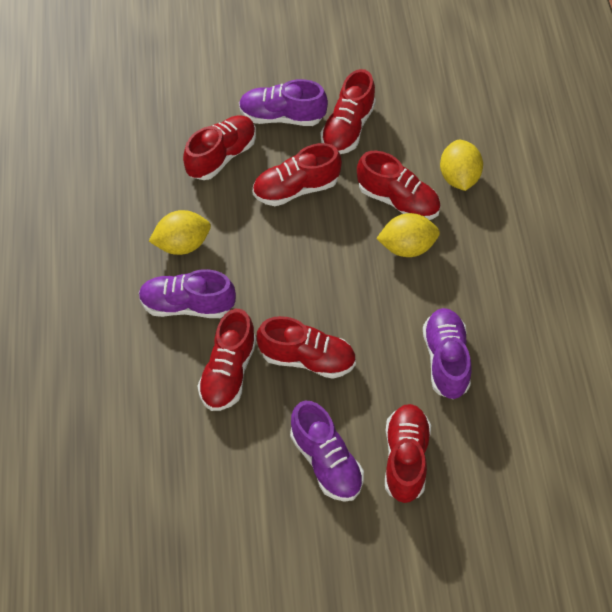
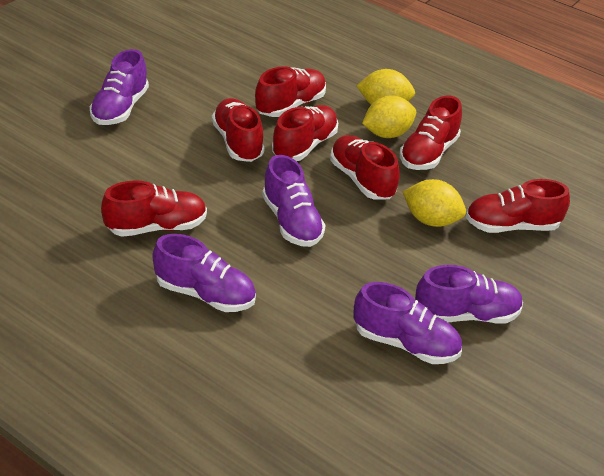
purple shoe: 4 -> 5

